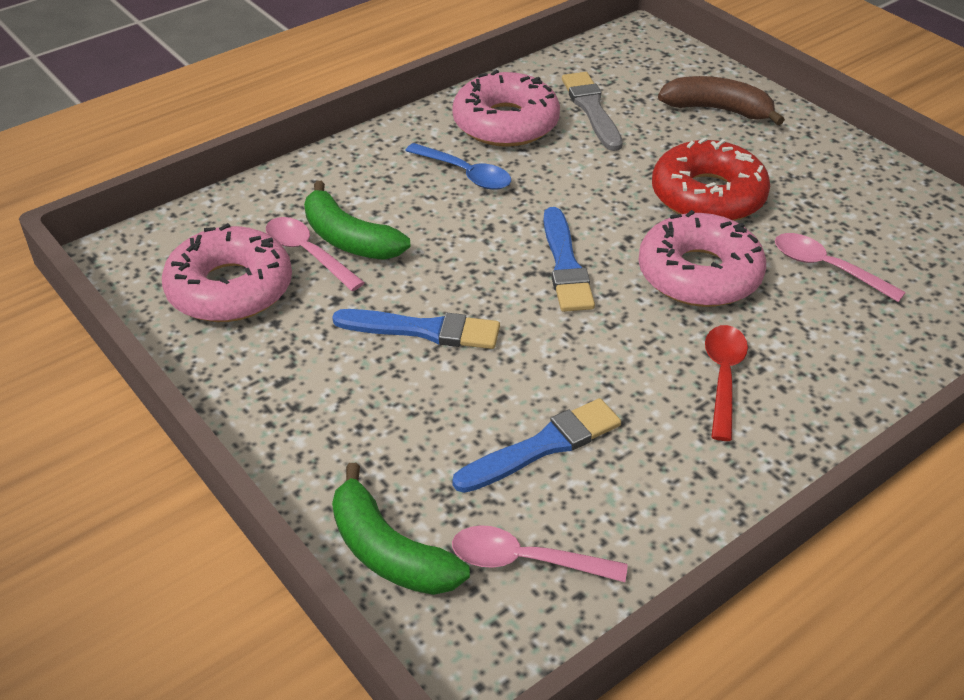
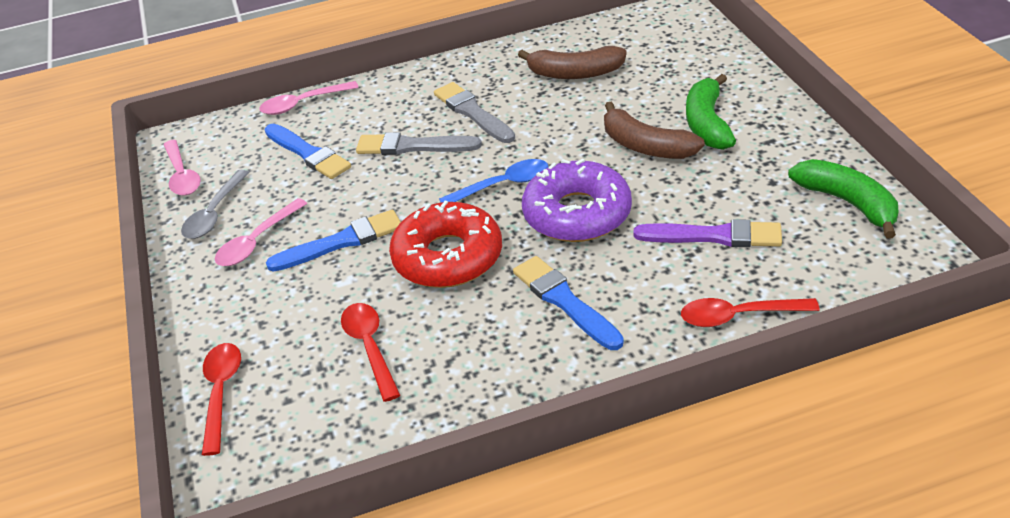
brown banana: 1 -> 2
grey brush: 1 -> 2
grey spoon: 0 -> 1
pink donut: 3 -> 0
purple brush: 0 -> 1
purple donut: 0 -> 1
red spoon: 1 -> 3

